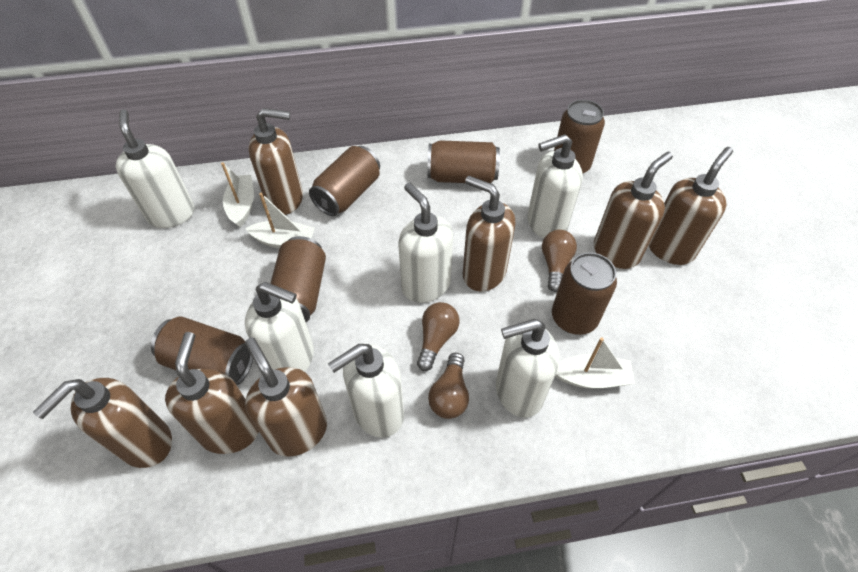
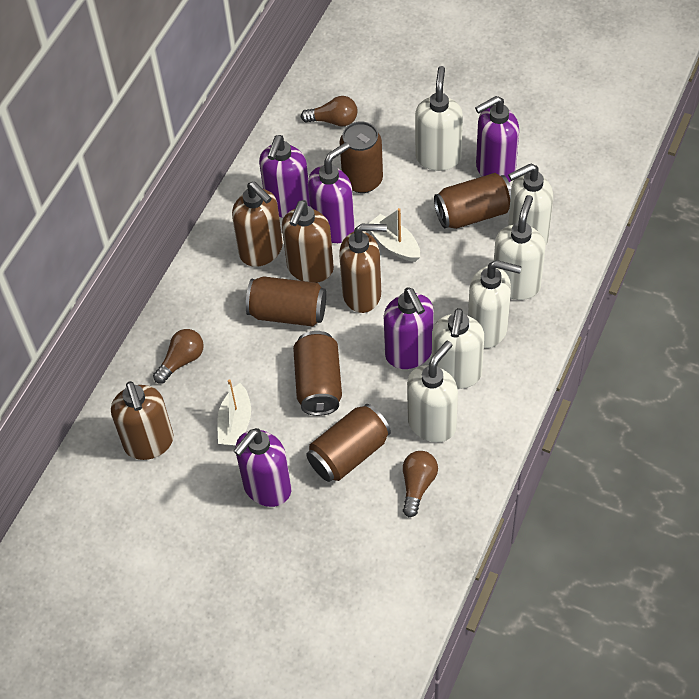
brown can: 6 -> 5
brown soap dispenser: 7 -> 4
purple soap dispenser: 0 -> 5
white boat: 3 -> 2

